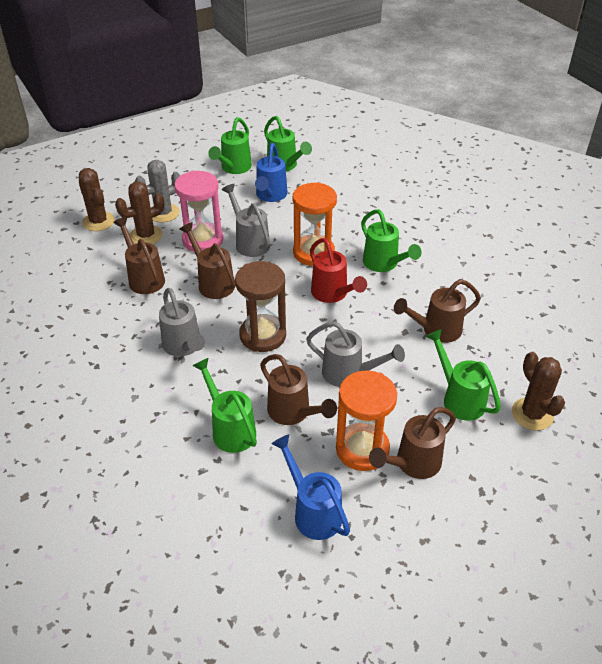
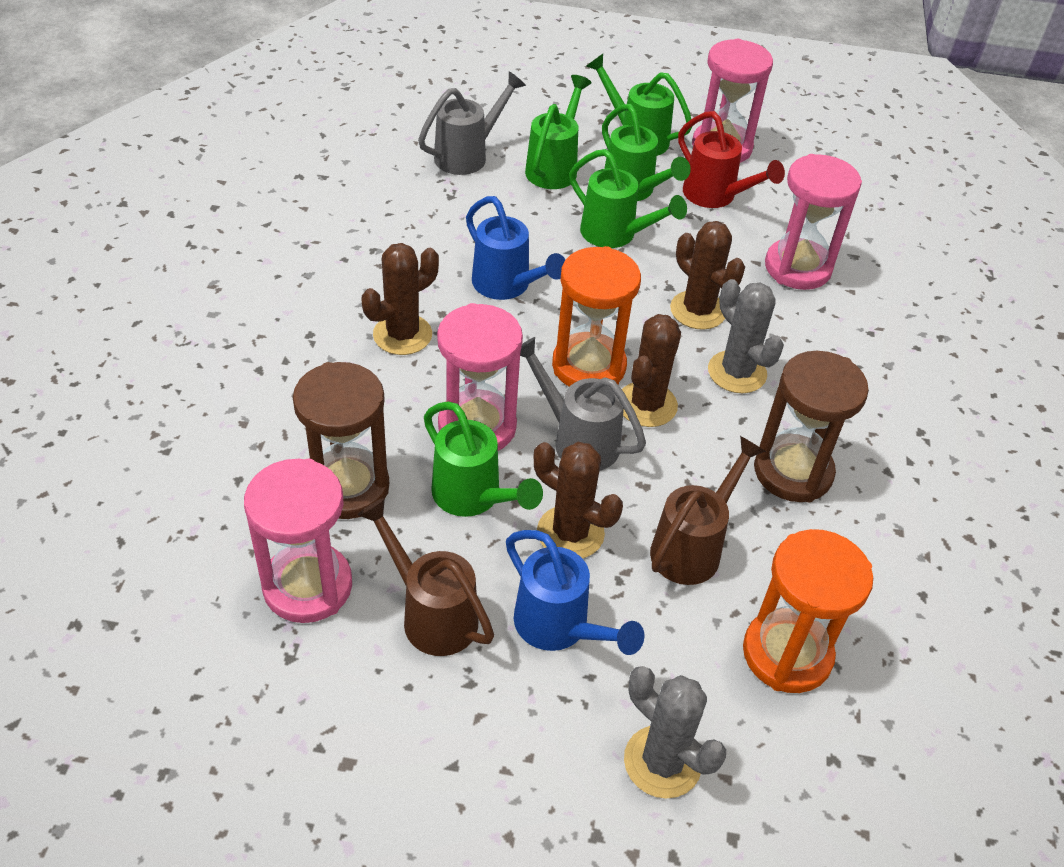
brown cactus: 3 -> 4
brown hourglass: 1 -> 2
brown watering can: 5 -> 2
grey cactus: 1 -> 2
grey watering can: 3 -> 2
pink hourglass: 1 -> 4

